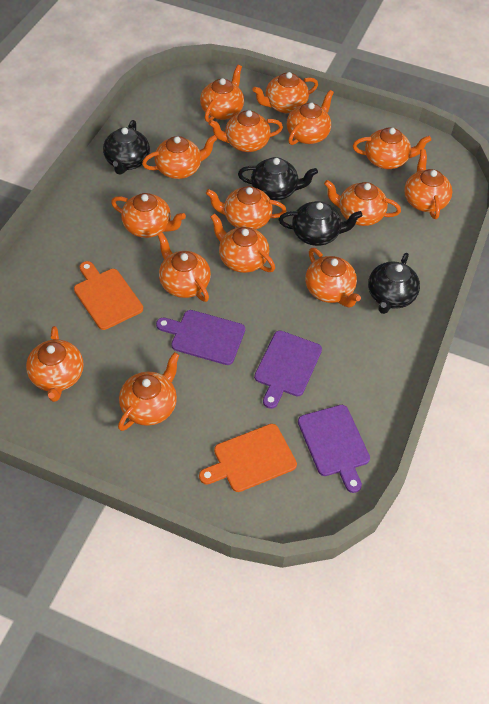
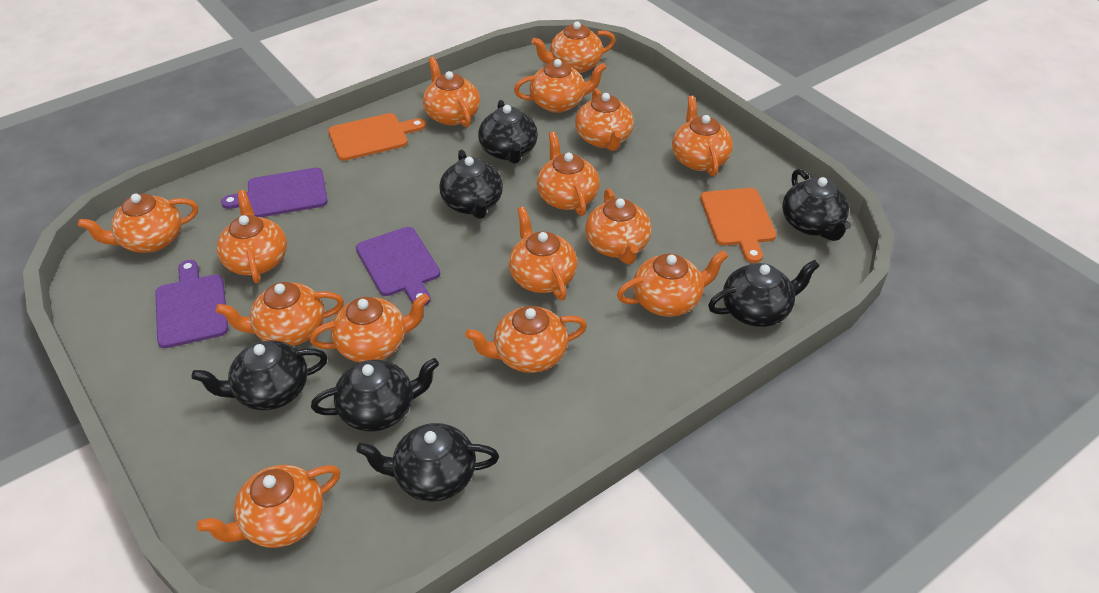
black teapot: 4 -> 7

